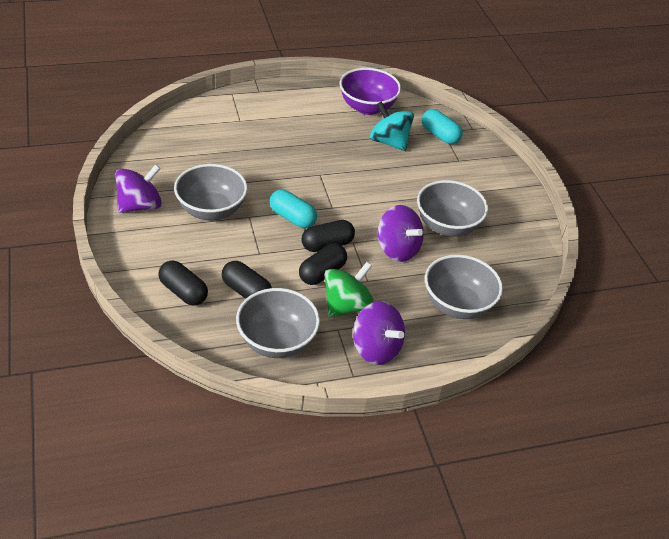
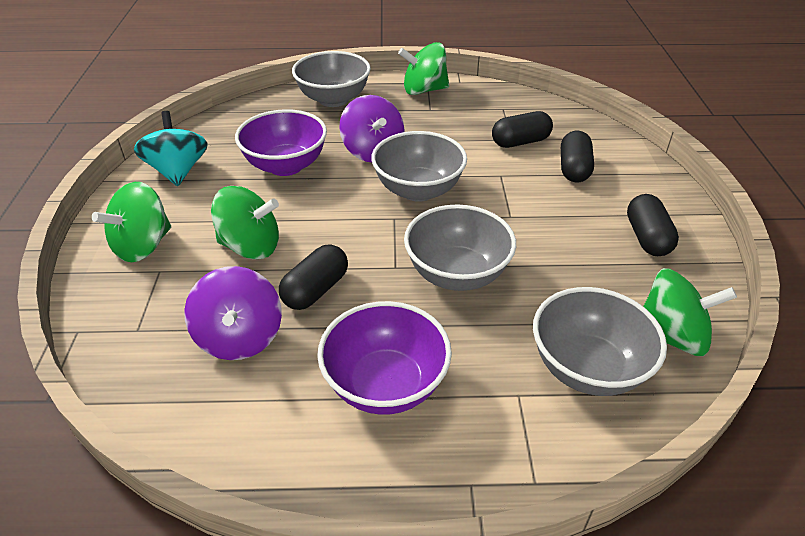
green spinning top: 1 -> 4
purple bowl: 1 -> 2
purple spinning top: 3 -> 2
turquoise capsule: 2 -> 0

